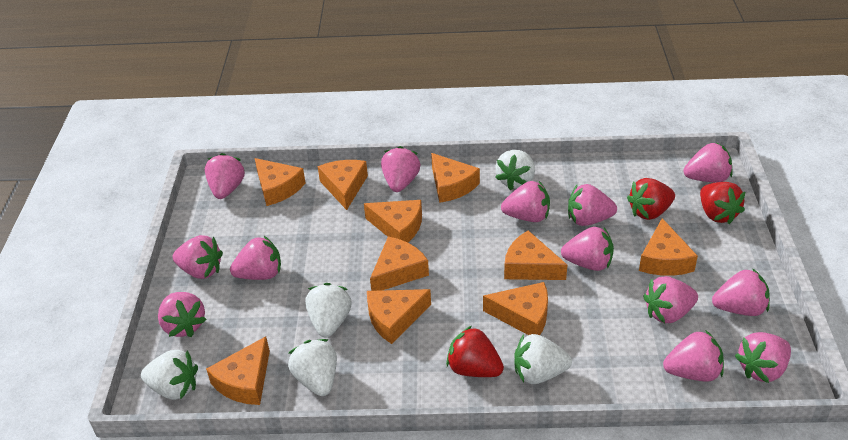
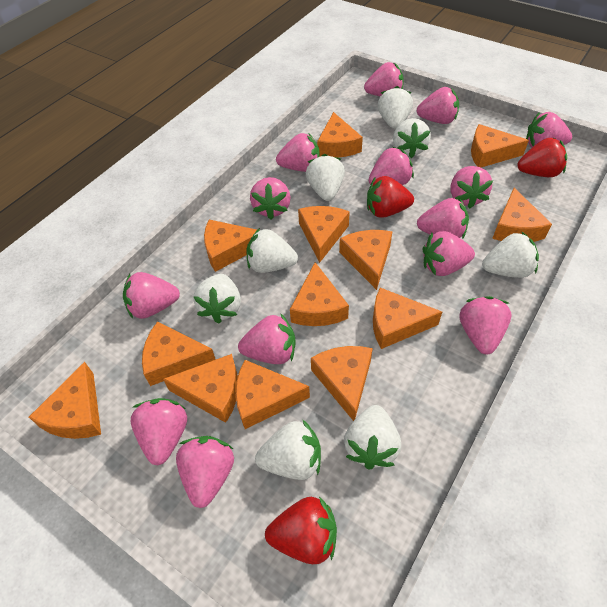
orange cheese: 10 -> 13
pink strawberry: 13 -> 14
white strawberry: 5 -> 8

